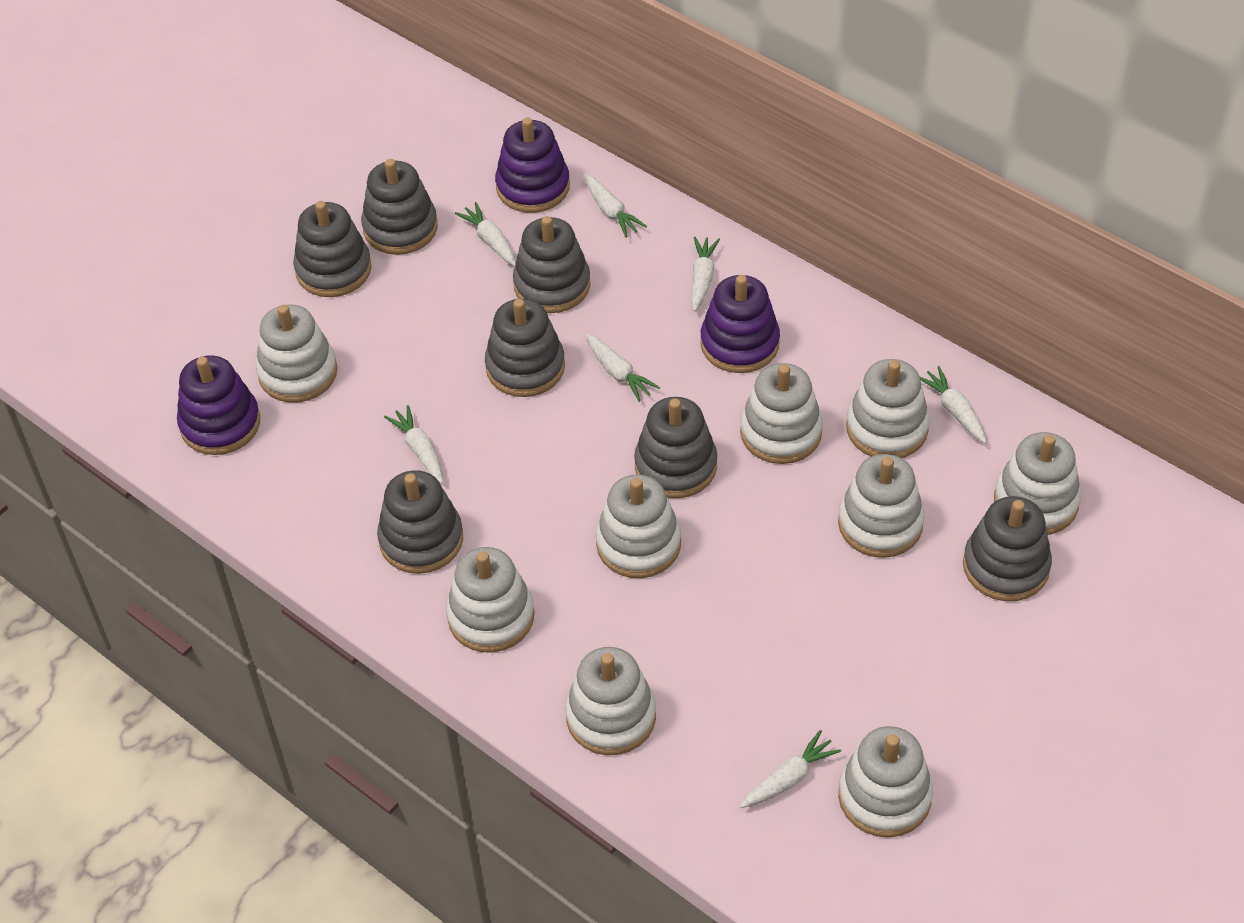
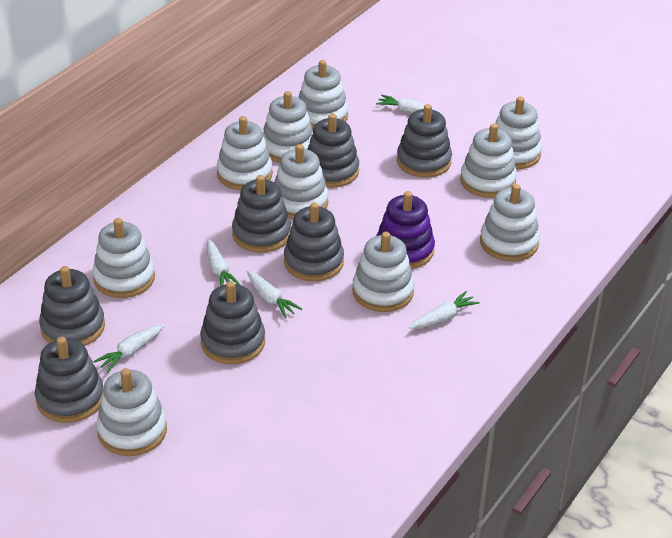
purple stacking toy: 3 -> 1
white carrot: 7 -> 5
white stacking toy: 9 -> 10

